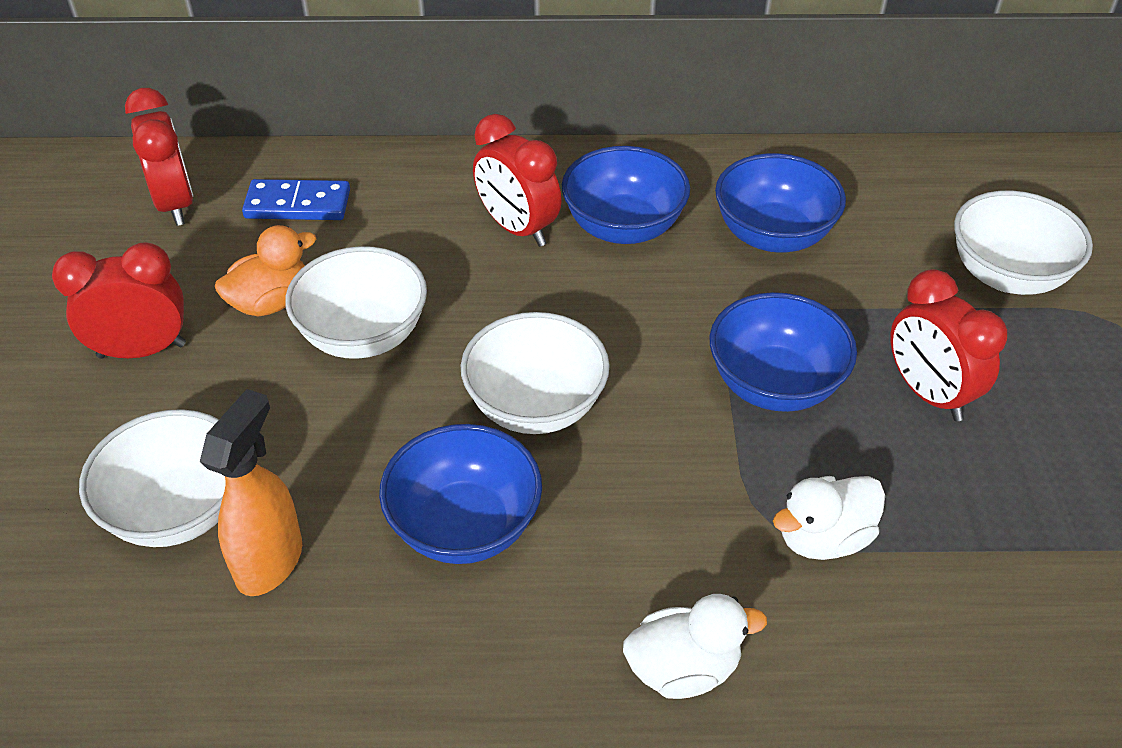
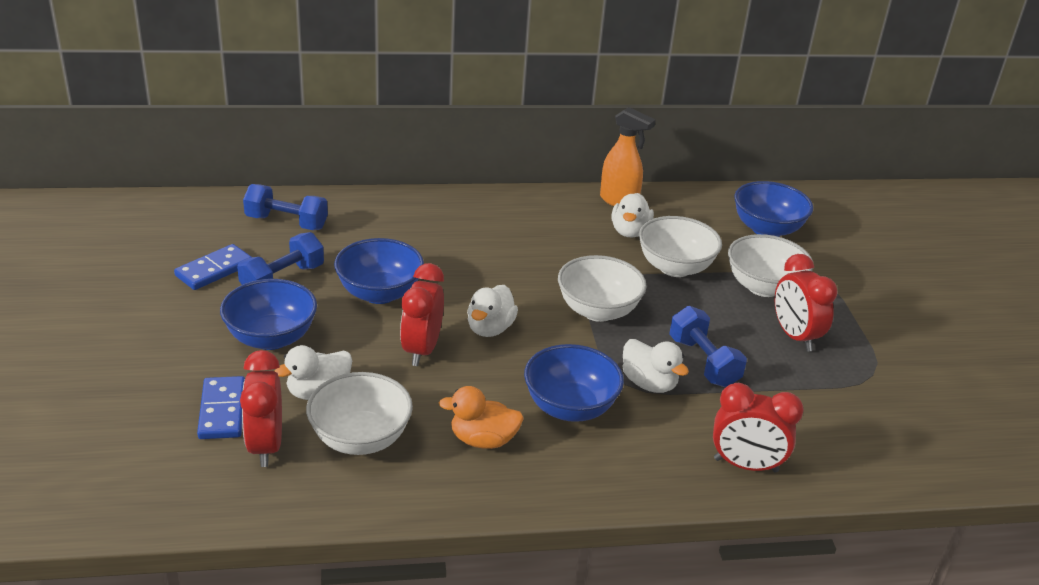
blue domino: 1 -> 2
blue dumbbell: 0 -> 3
white duck: 2 -> 4

